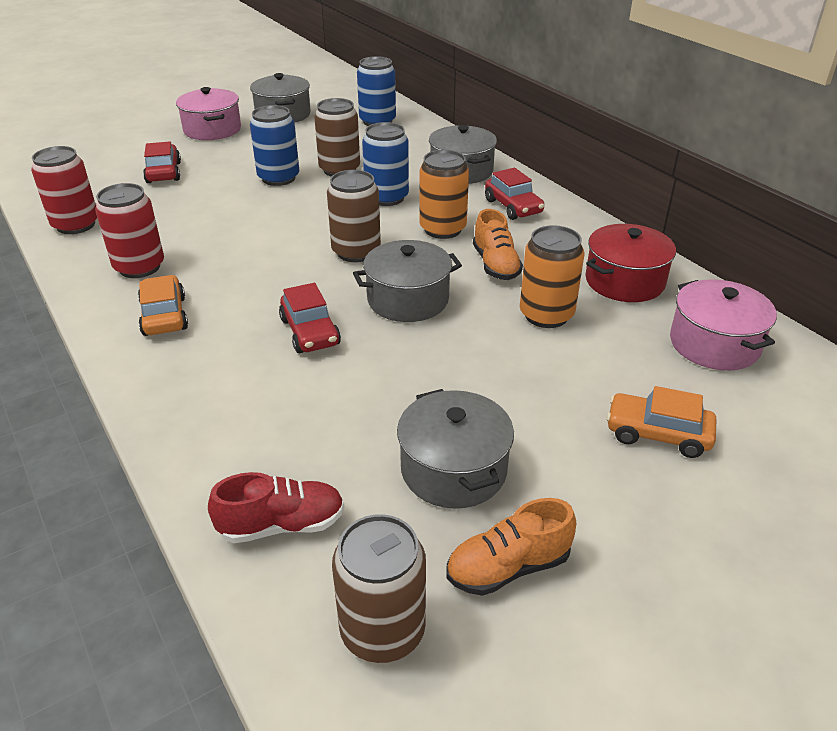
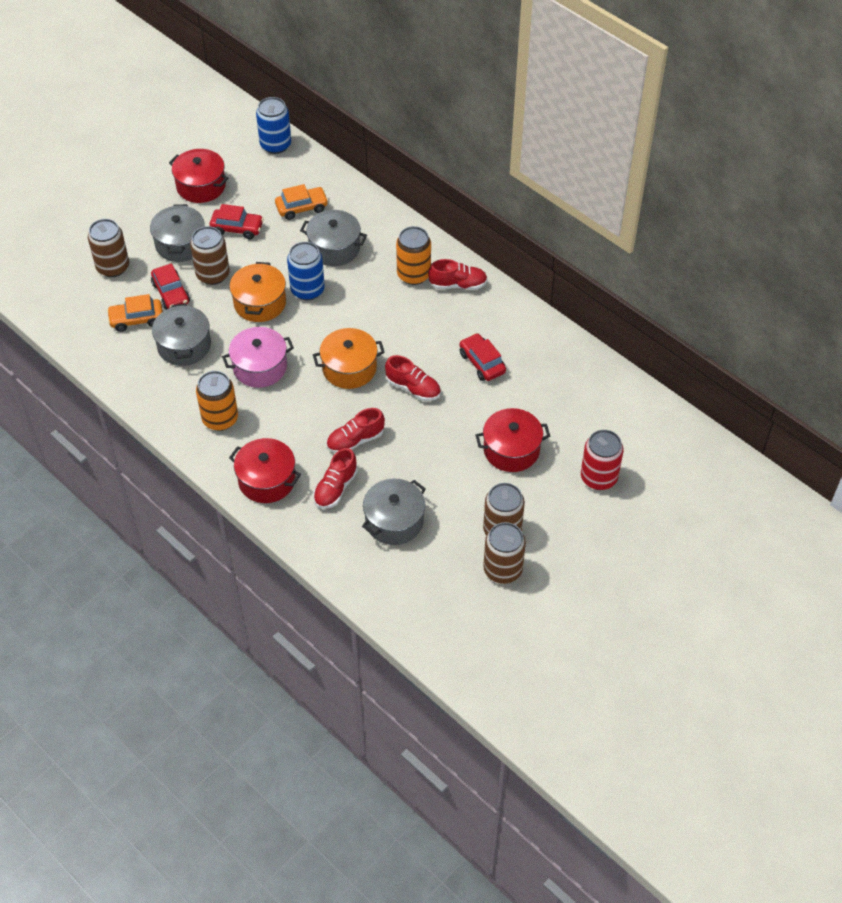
blue can: 3 -> 2
brown can: 3 -> 4
orange pot: 0 -> 2
orange shoe: 2 -> 0
pink pot: 2 -> 1
red can: 2 -> 1
red pot: 1 -> 3
red shoe: 1 -> 4

